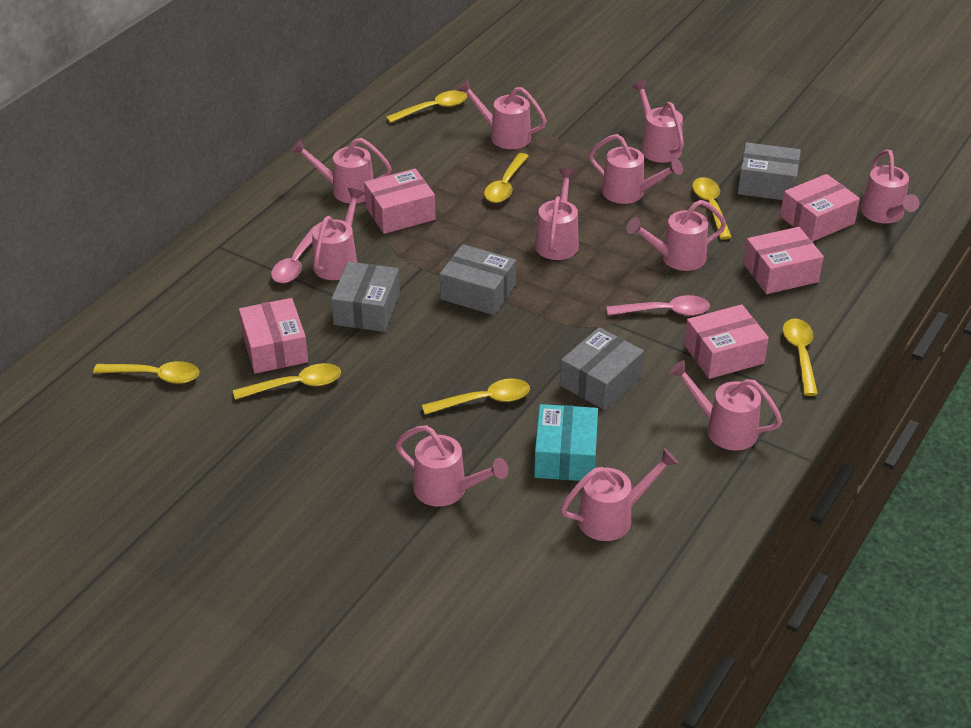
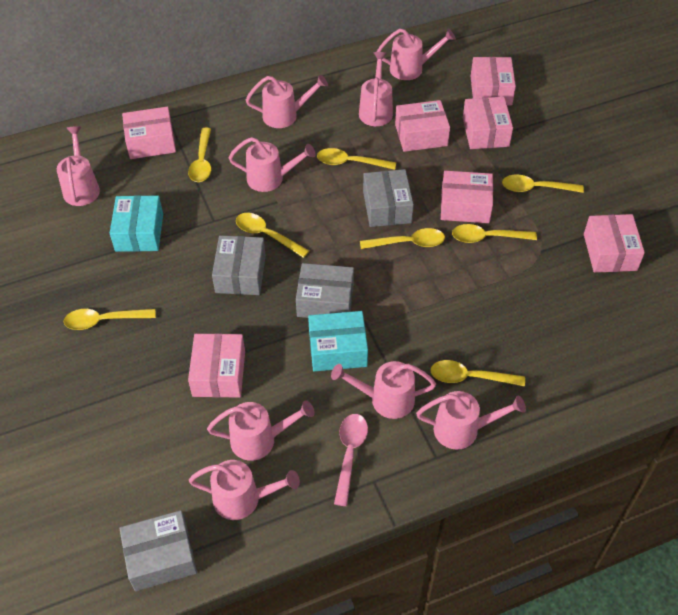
pink box: 5 -> 7
pink spoon: 2 -> 1
pink watering can: 11 -> 9
turquoise box: 1 -> 2
yellow spoon: 7 -> 8

